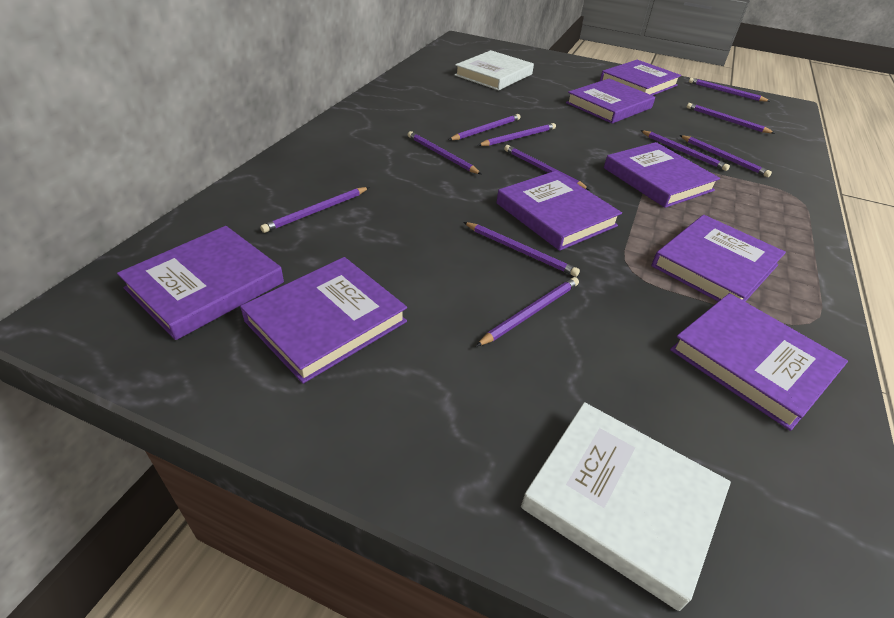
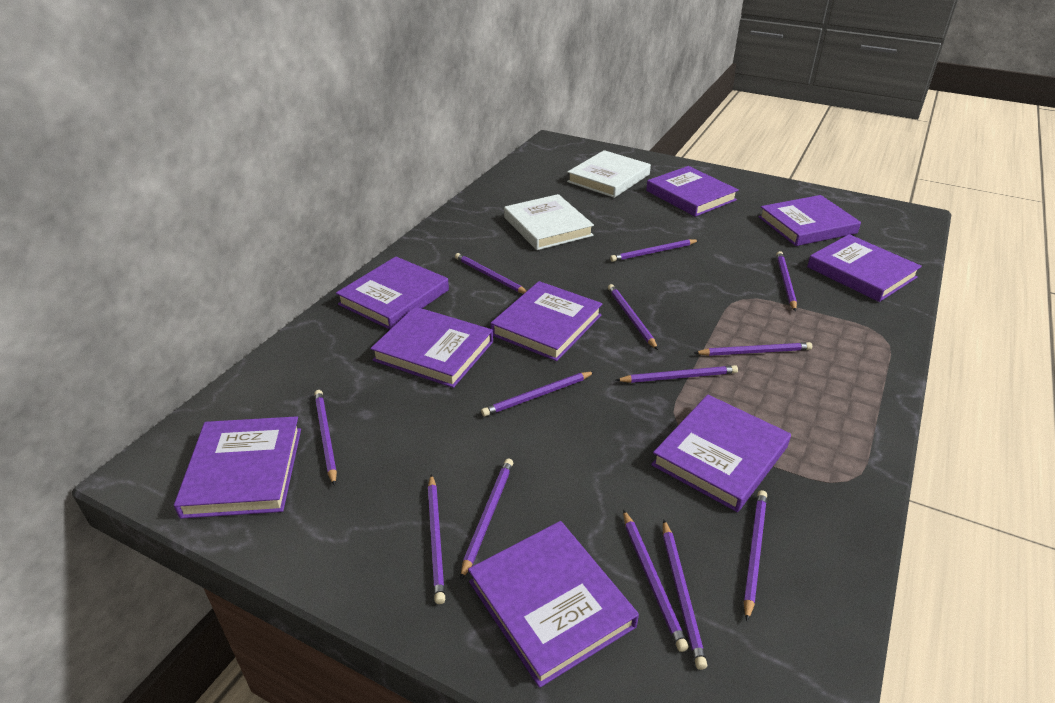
purple book: 8 -> 9
purple pencil: 11 -> 13

